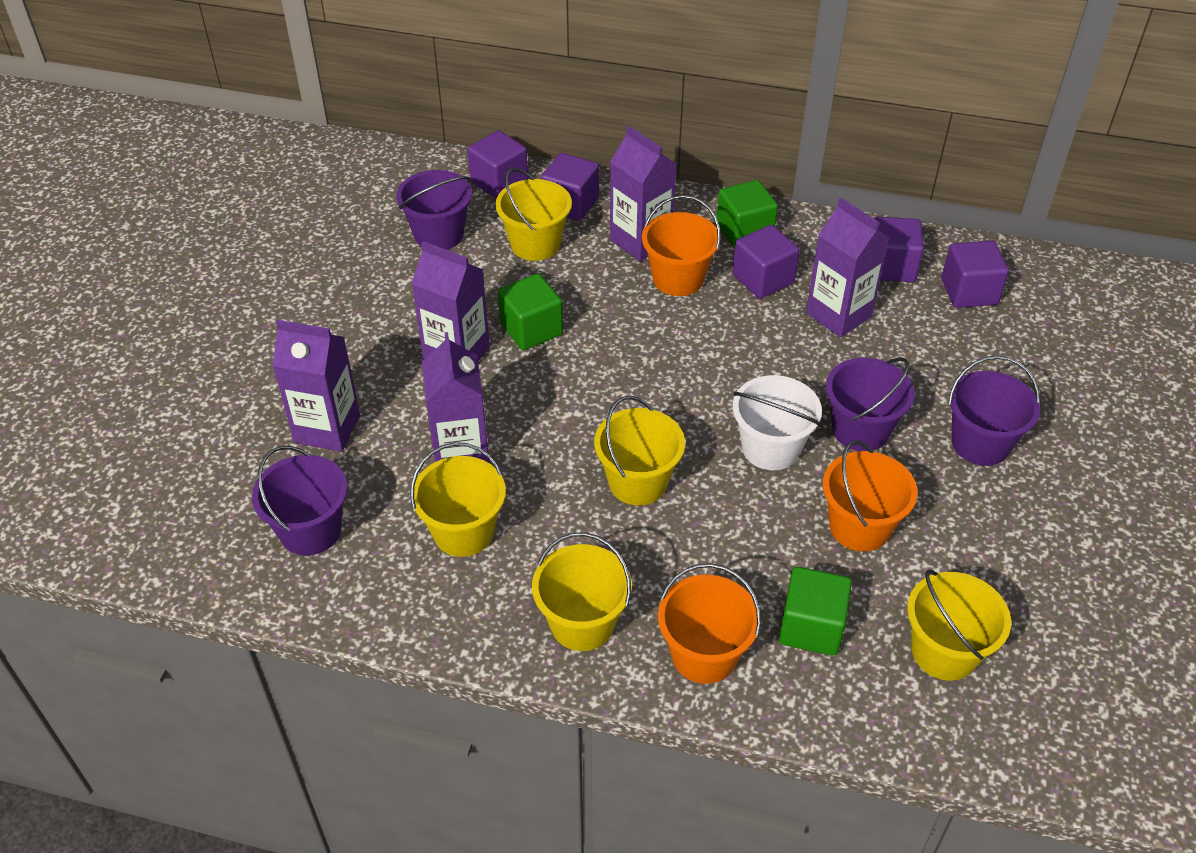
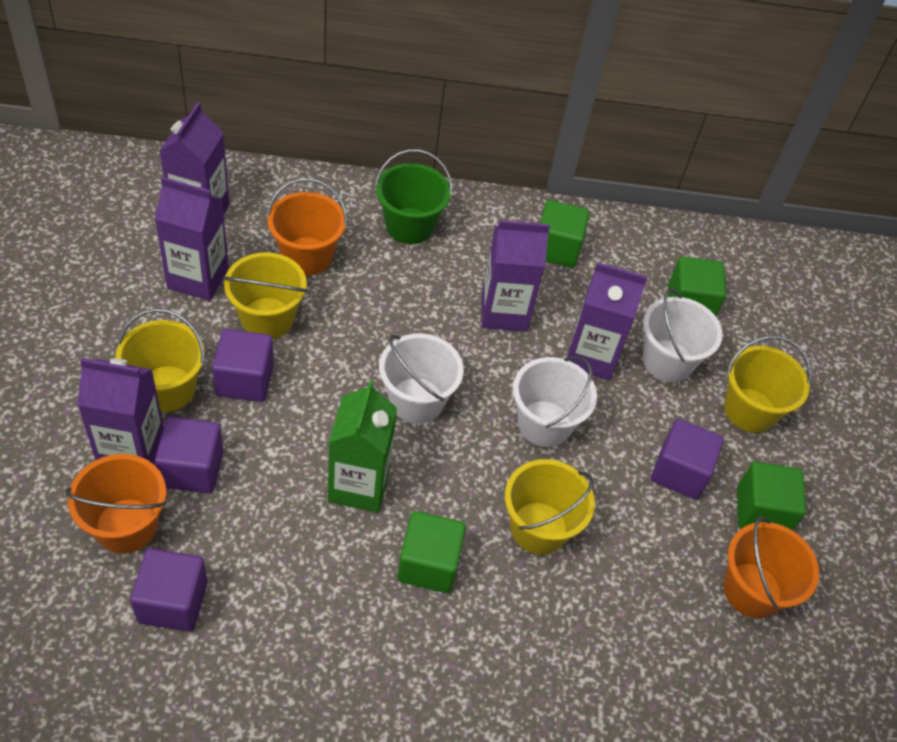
green bucket: 0 -> 1
green carton: 0 -> 1
green cube: 3 -> 4
purple bucket: 4 -> 0
purple cube: 5 -> 4
white bucket: 1 -> 3
yellow bucket: 5 -> 4

